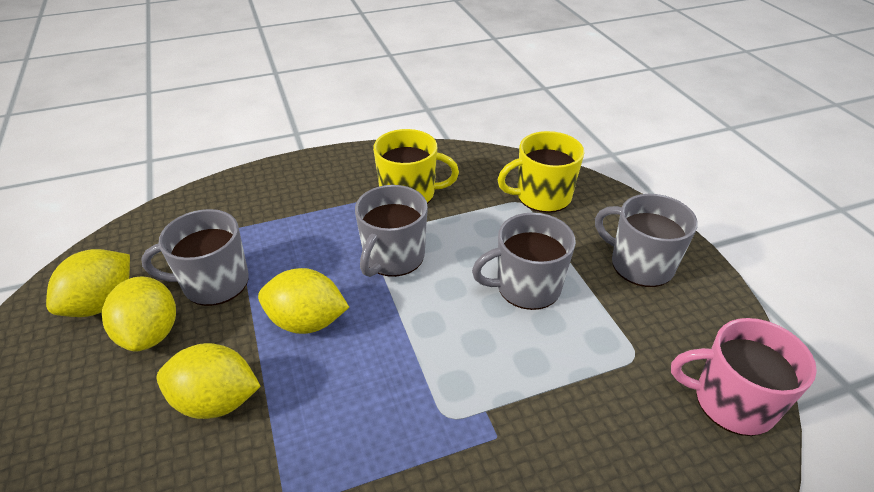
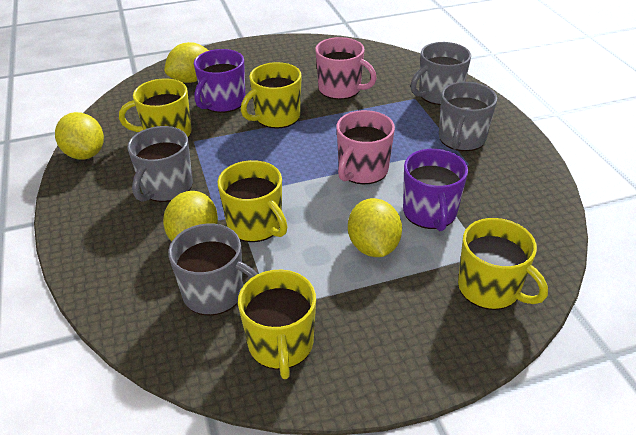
pink mug: 1 -> 2
purple mug: 0 -> 2
yellow mug: 2 -> 5

